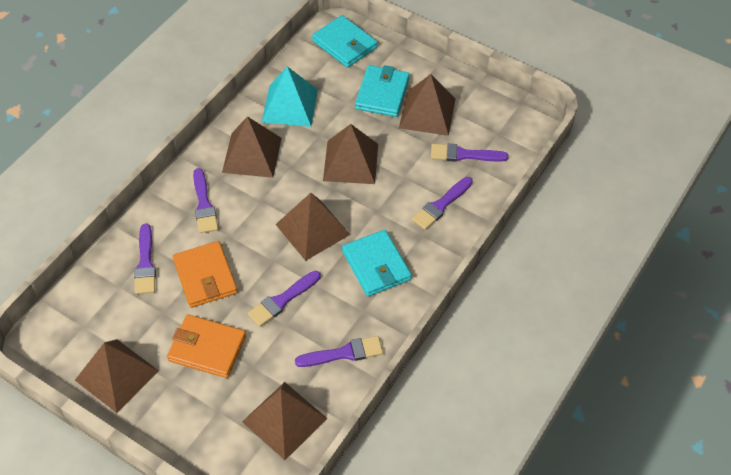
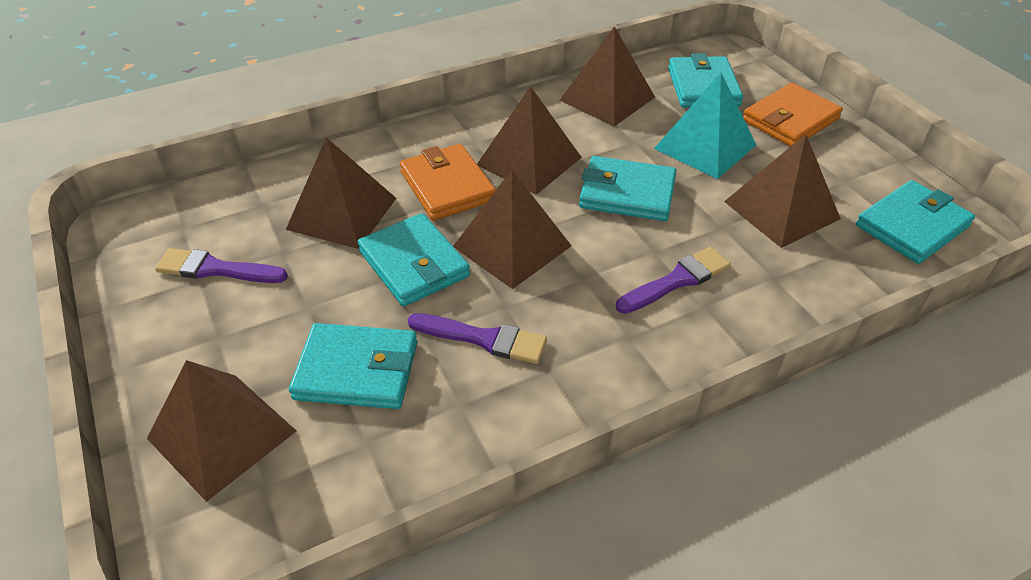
purple brush: 6 -> 3
turquoise wallet: 3 -> 5

